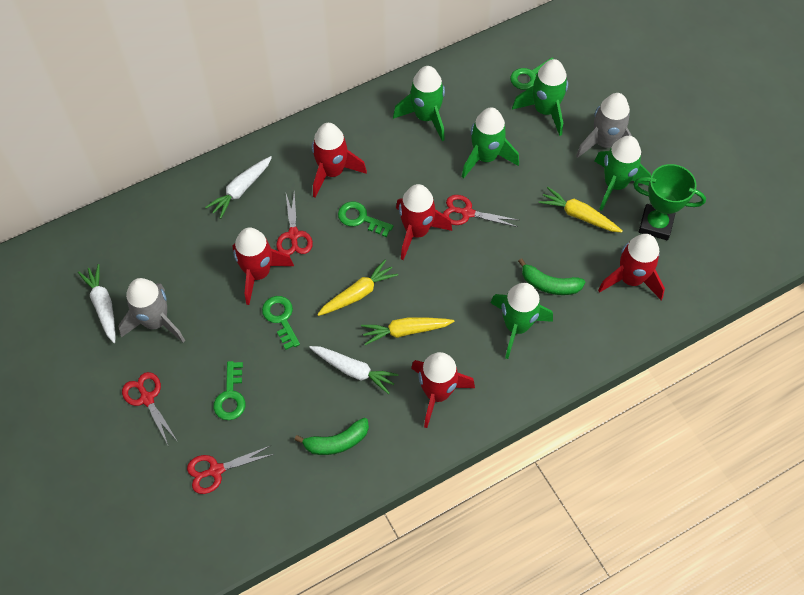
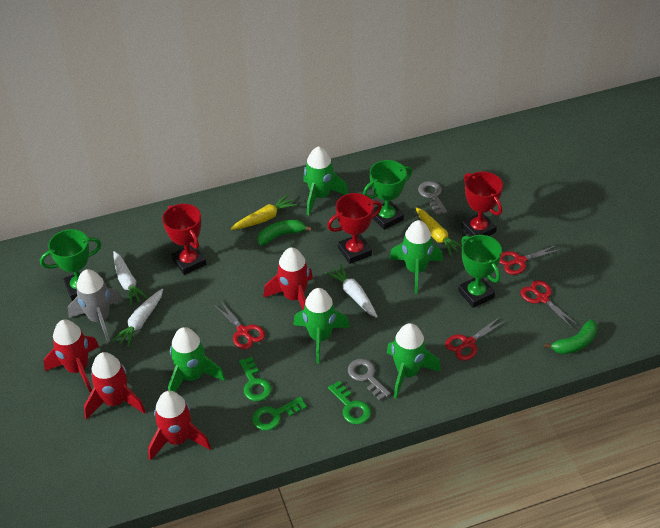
green key: 4 -> 3
green trophy: 1 -> 3
grey key: 0 -> 2
grey rocket: 2 -> 1
red rocket: 5 -> 4
red trophy: 0 -> 3
yellow carrot: 3 -> 2

